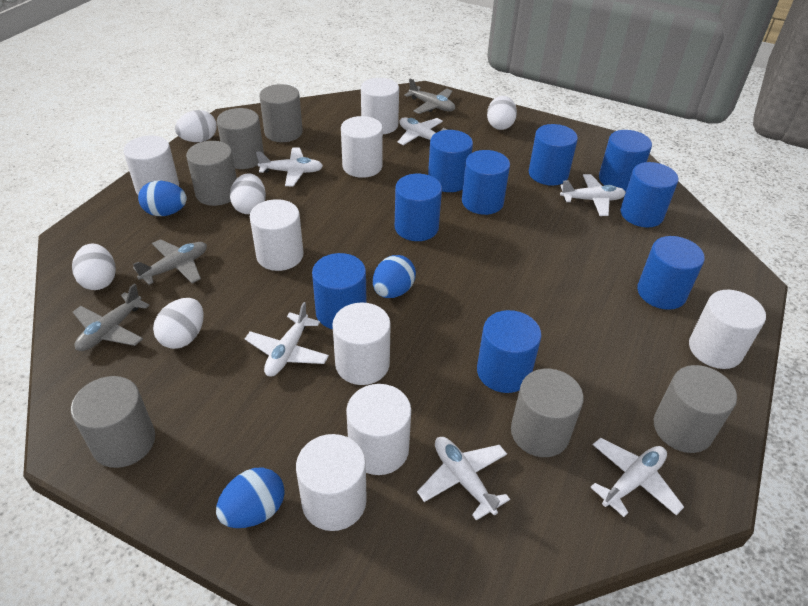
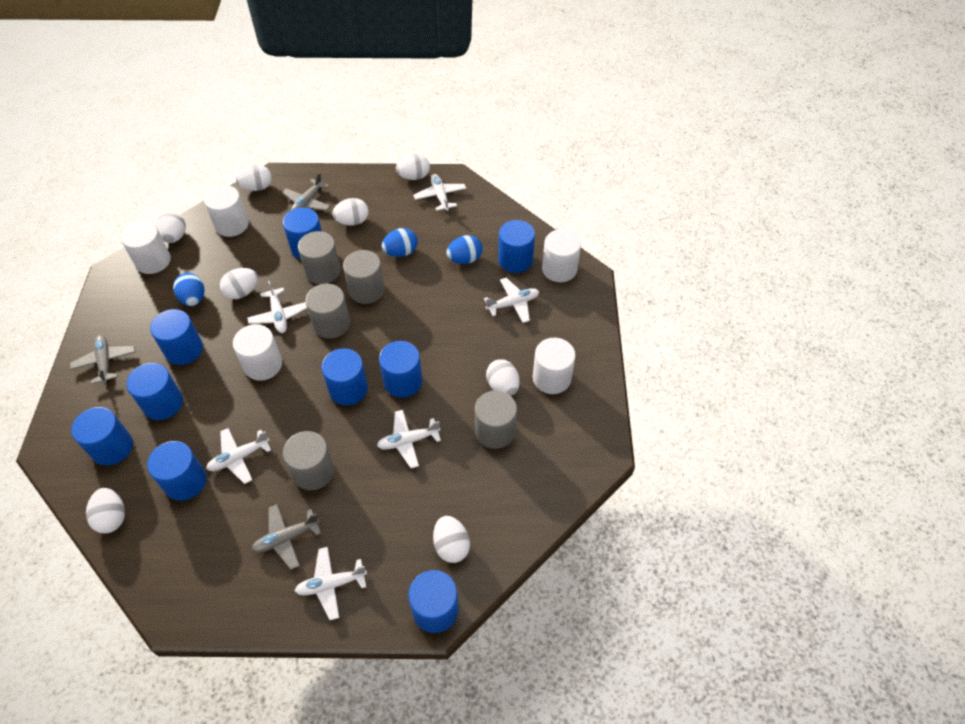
grey cylinder: 6 -> 5
white cylinder: 8 -> 5
white egg: 5 -> 8

